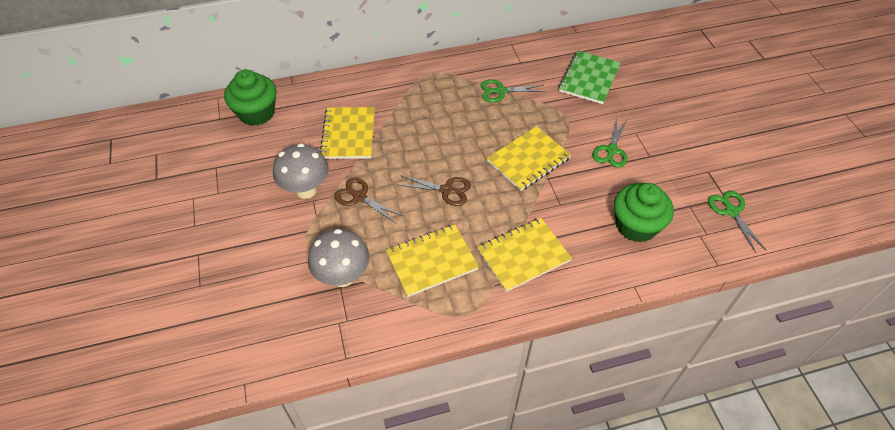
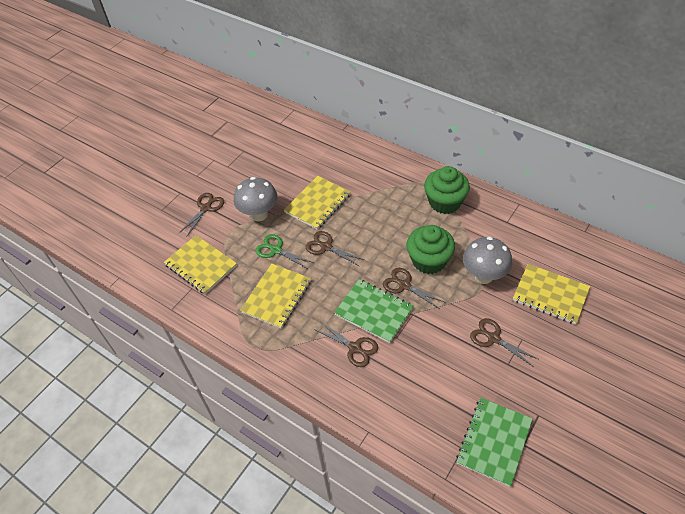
brown scissors: 2 -> 5
green notebook: 1 -> 2
green scissors: 3 -> 1

